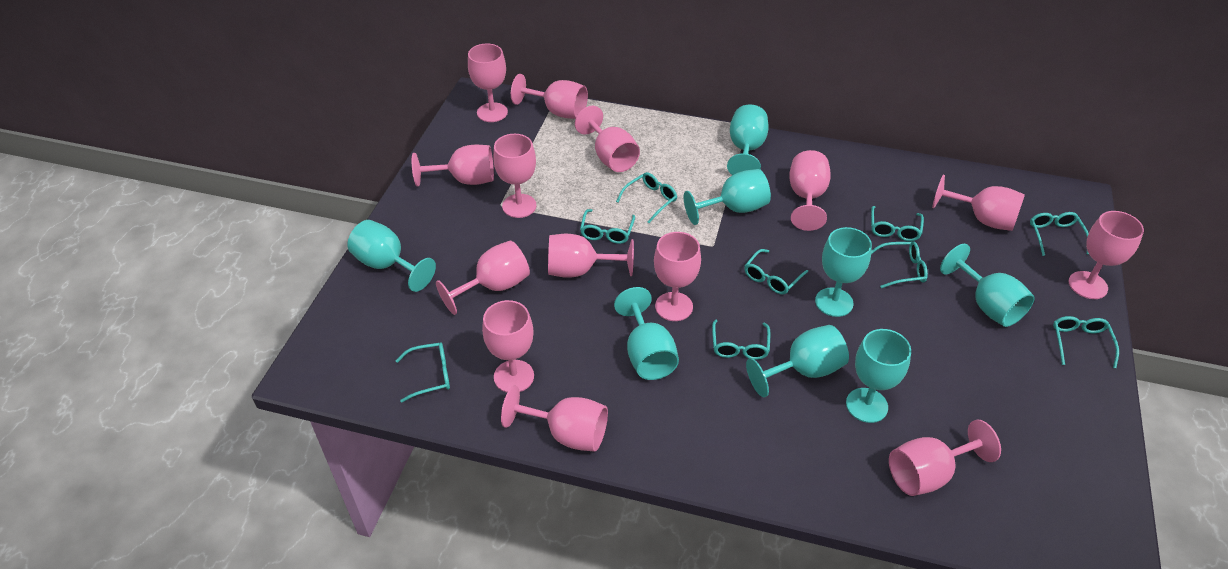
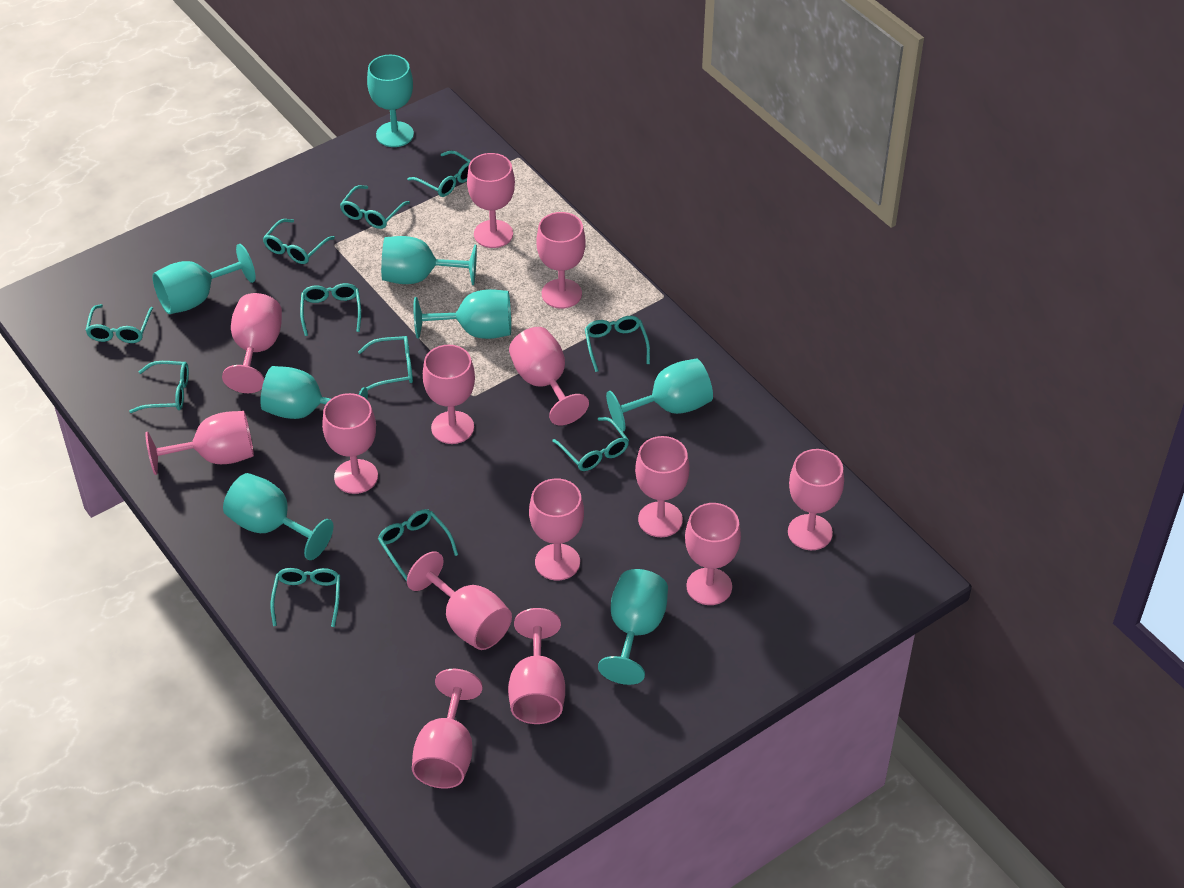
turquoise glasses: 9 -> 11

